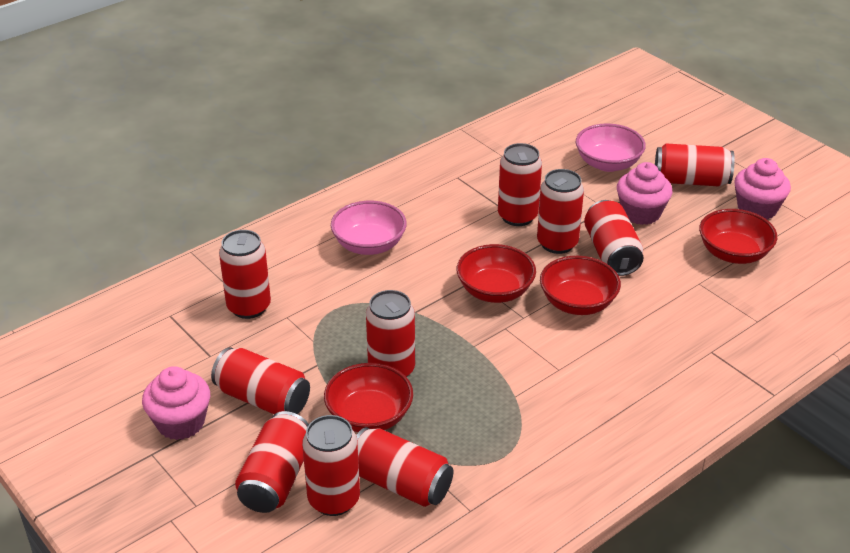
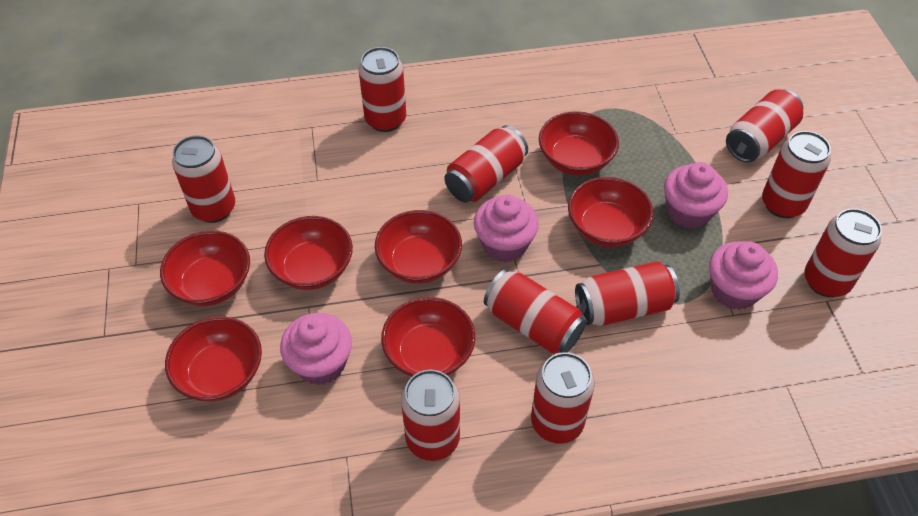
pink bowl: 2 -> 0
pink cupcake: 3 -> 4
red bowl: 4 -> 7

